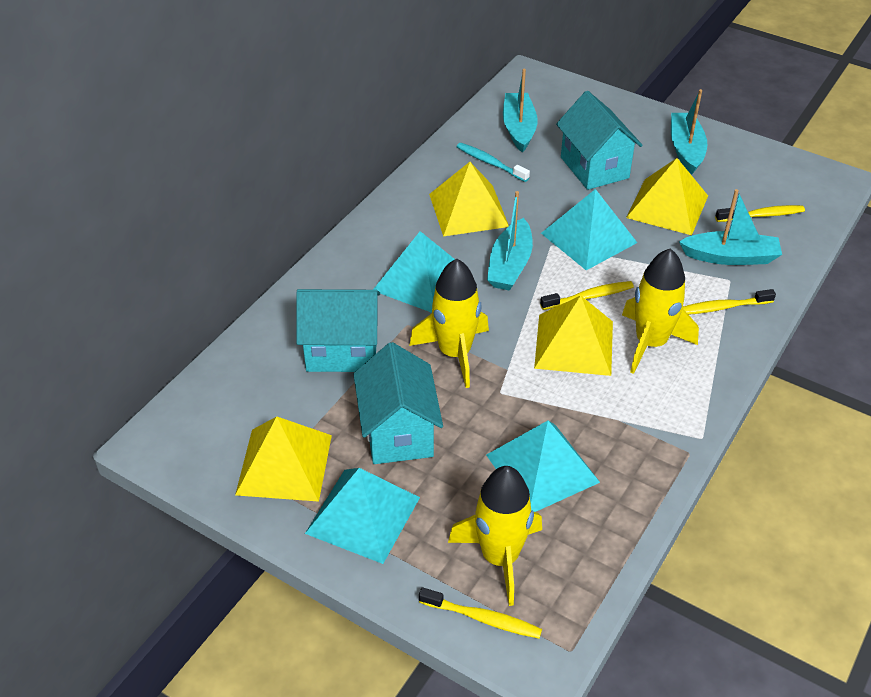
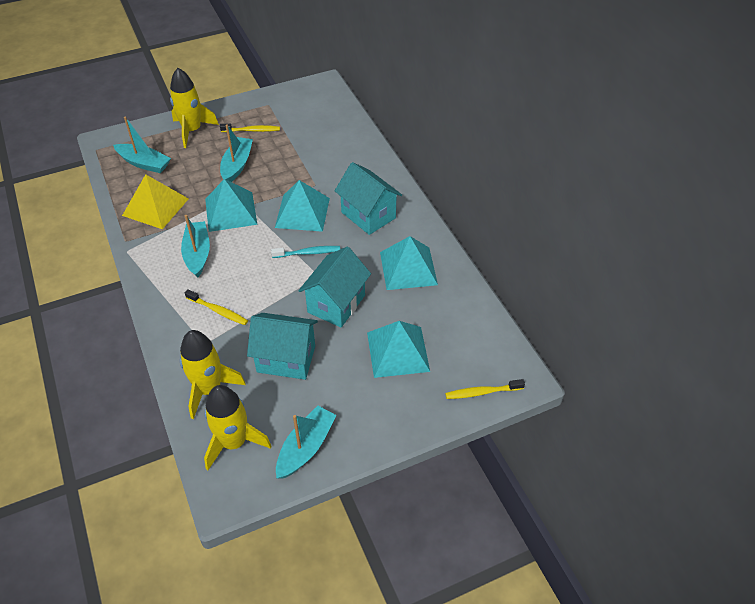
yellow pyramid: 4 -> 1
yellow toothbrush: 4 -> 3

